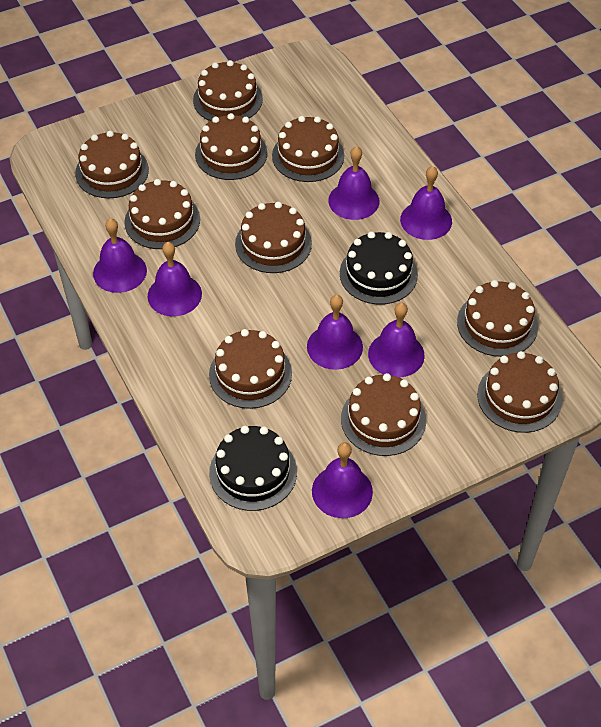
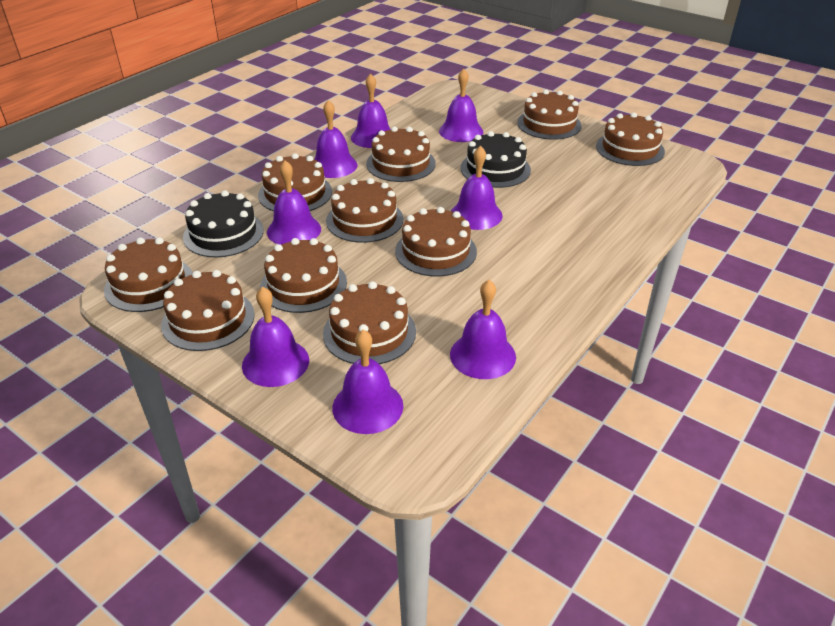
purple bell: 7 -> 8

